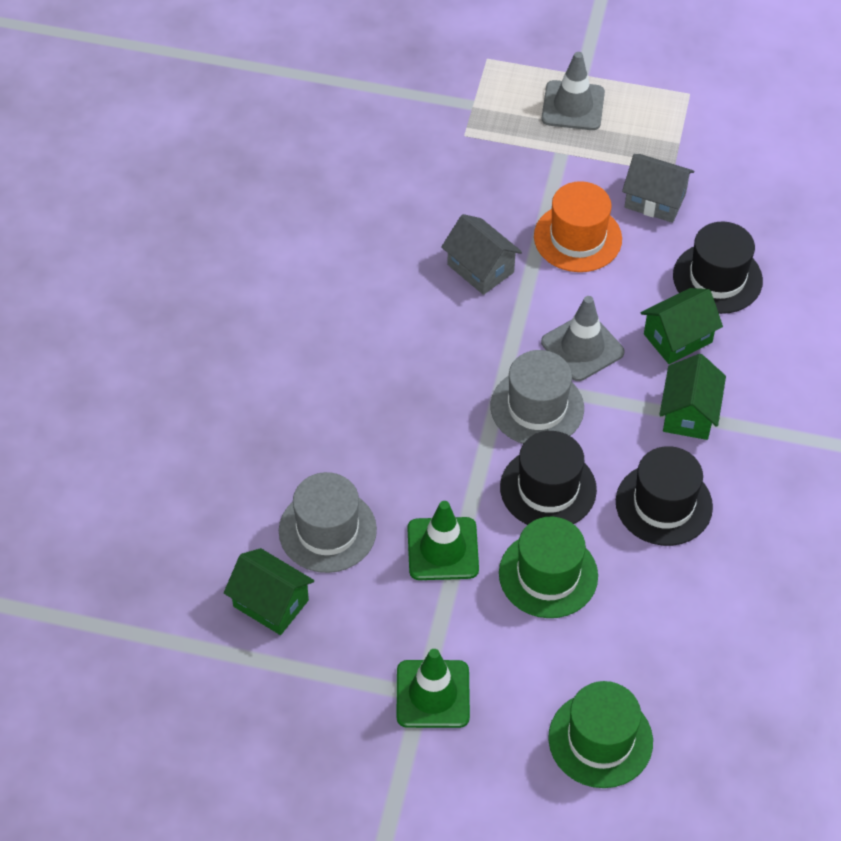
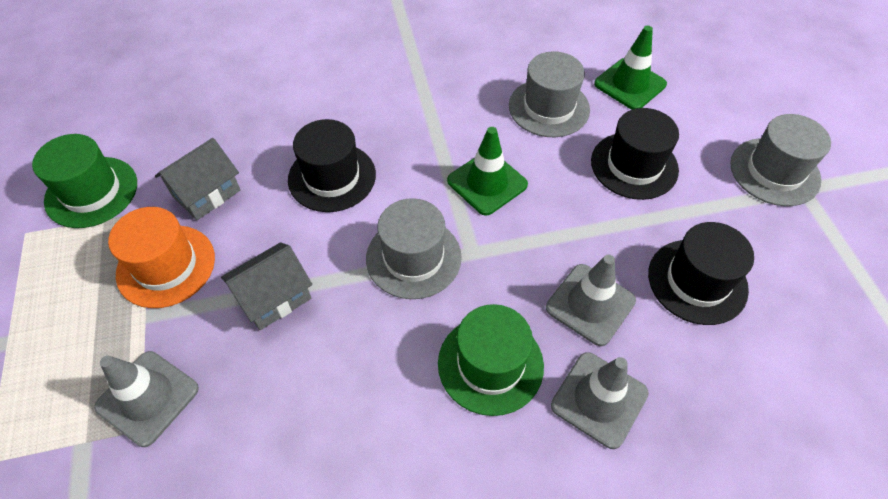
green house: 3 -> 0
grey hat: 2 -> 3
grey traffic cone: 2 -> 3

